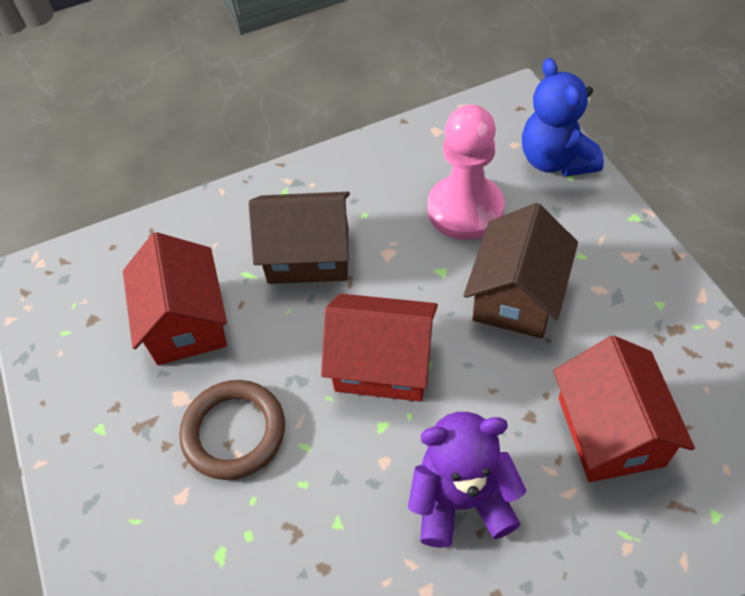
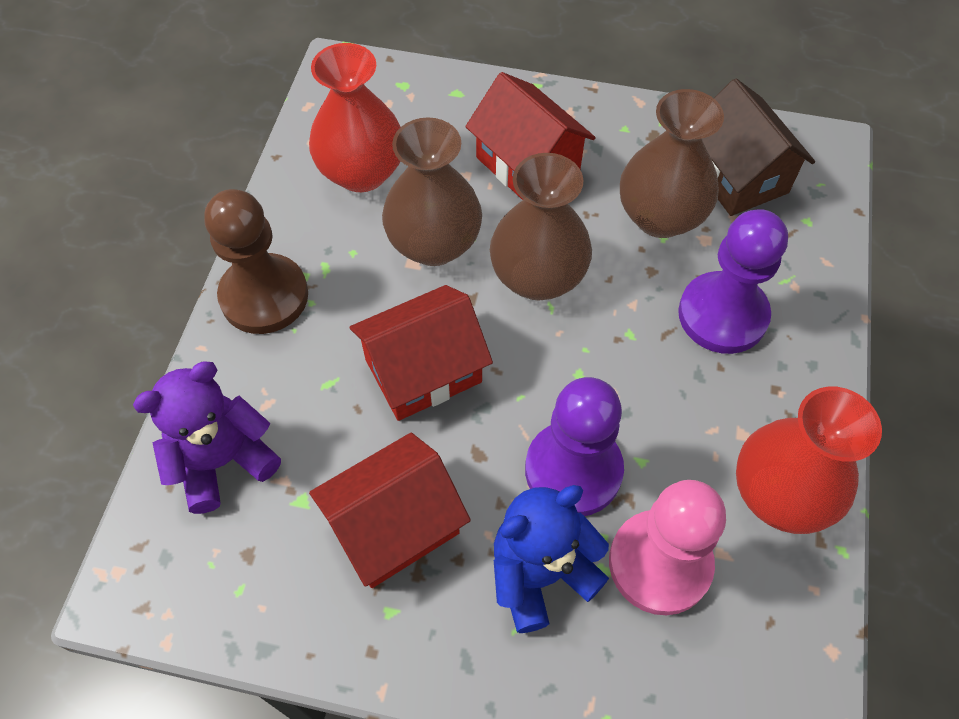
brown house: 2 -> 1
brown pawn: 0 -> 1
brown ring: 1 -> 0
brown vase: 0 -> 3
purple pawn: 0 -> 2
red vase: 0 -> 2

